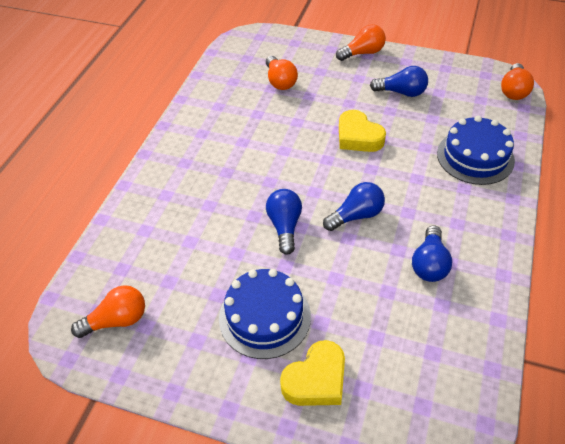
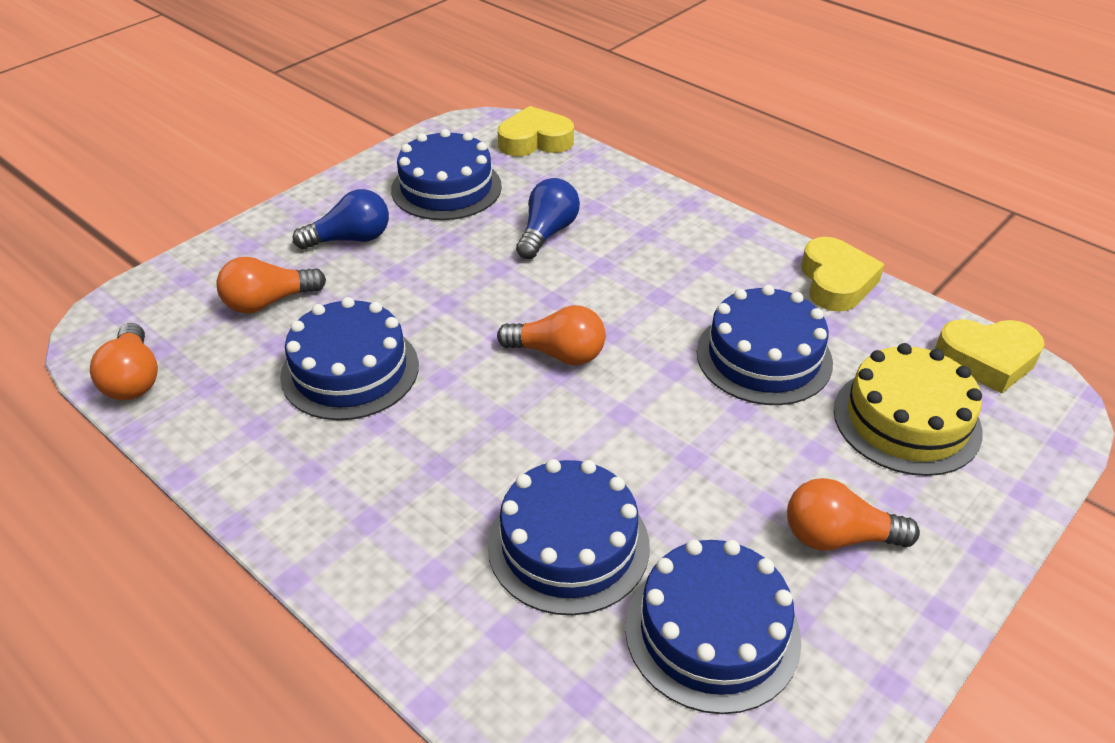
blue cake: 2 -> 5
blue light bulb: 4 -> 2
yellow cake: 0 -> 1
yellow heart: 2 -> 3

